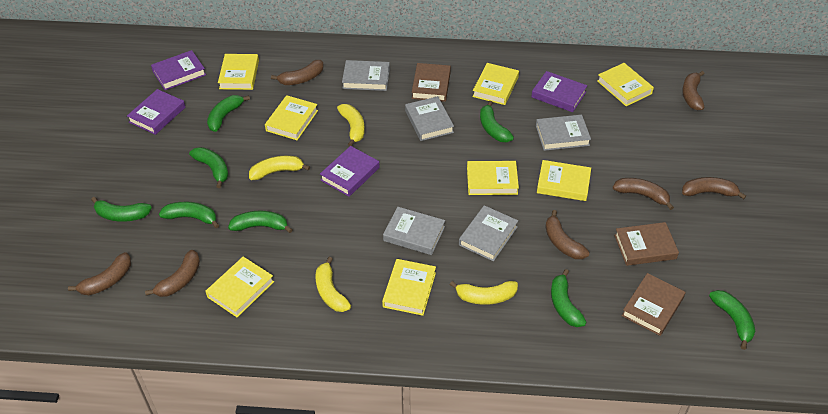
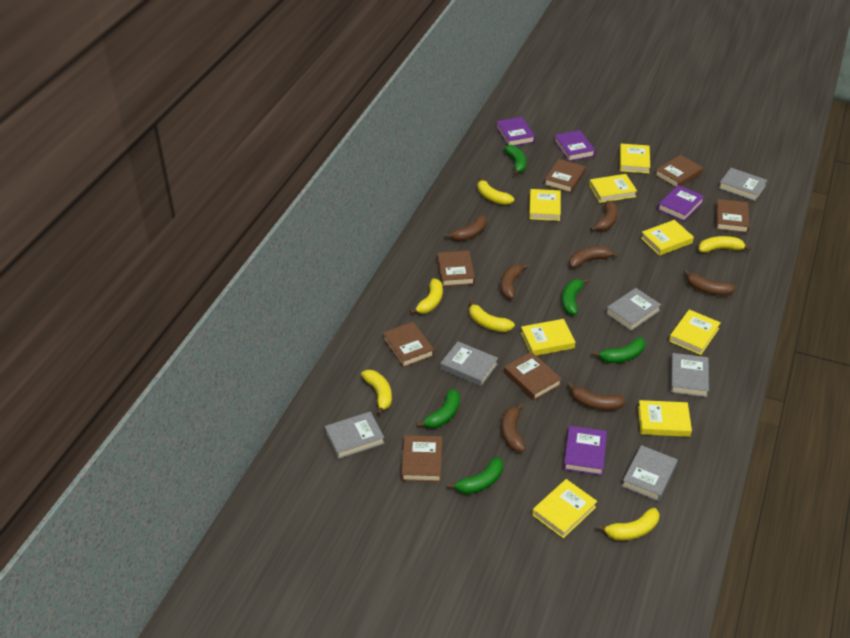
brown book: 3 -> 7
green banana: 8 -> 5
grey book: 5 -> 6
yellow banana: 4 -> 6

